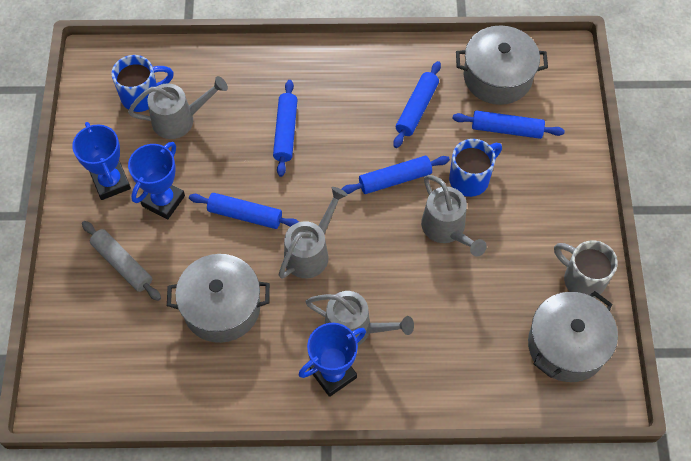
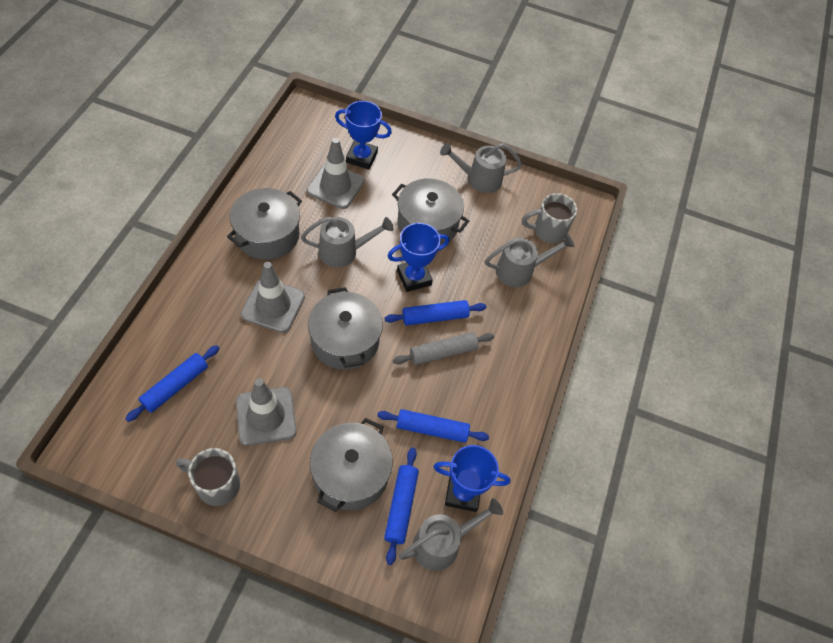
blue mug: 2 -> 0
blue rolling pin: 5 -> 4
grey mug: 1 -> 2
grey pot: 3 -> 4
grey traffic cone: 0 -> 3

